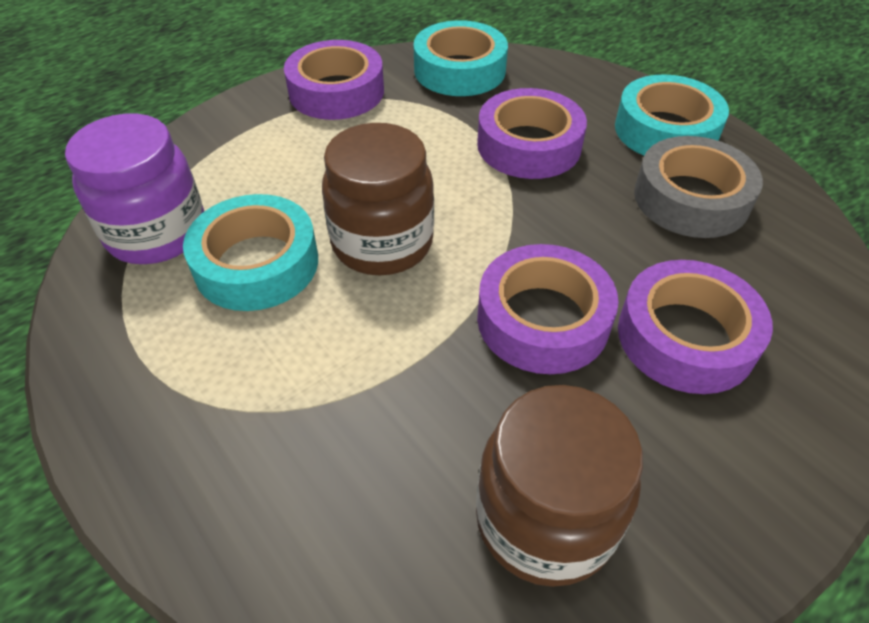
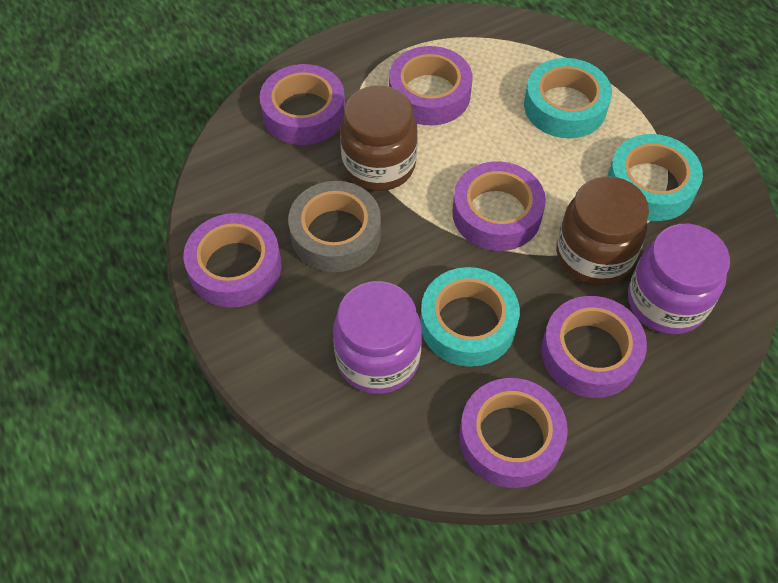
purple jar: 1 -> 2
purple tape: 4 -> 6

